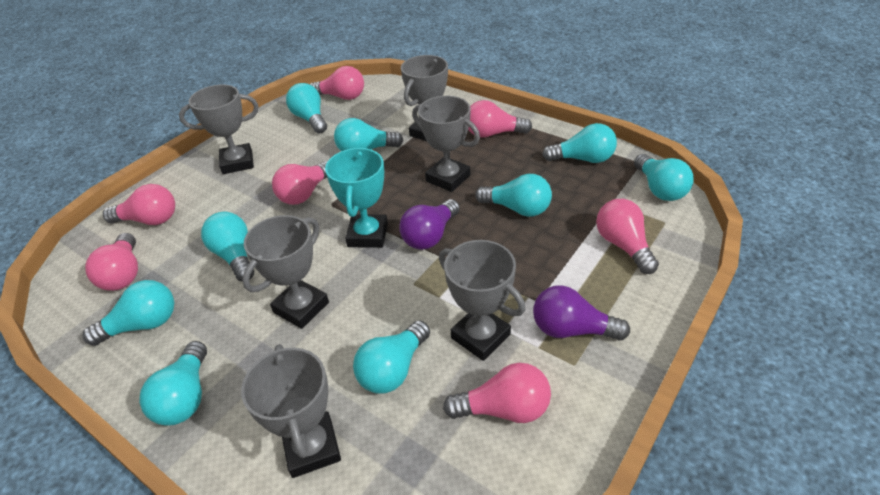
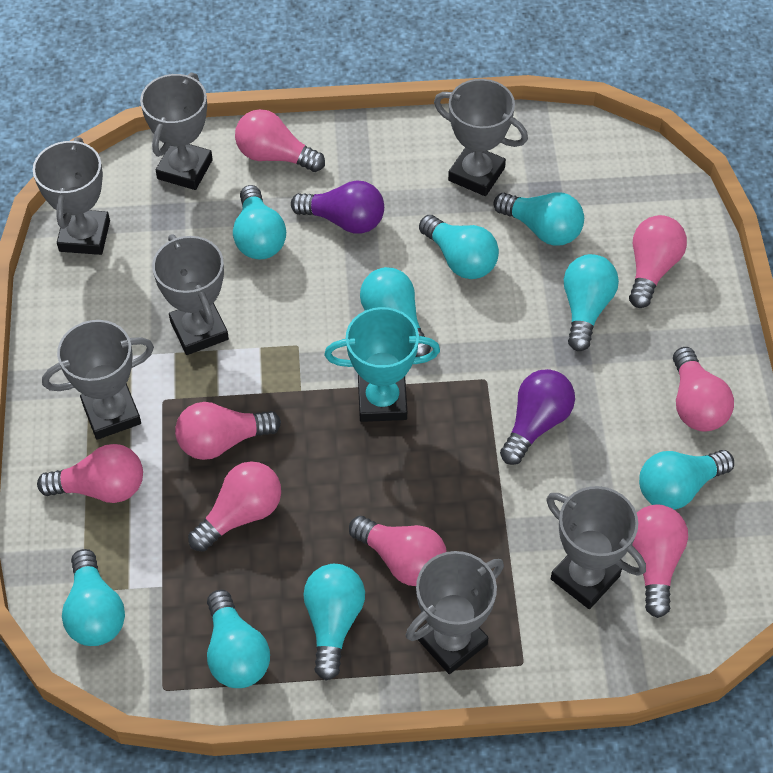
grey trophy: 6 -> 7
pink light bulb: 7 -> 8

